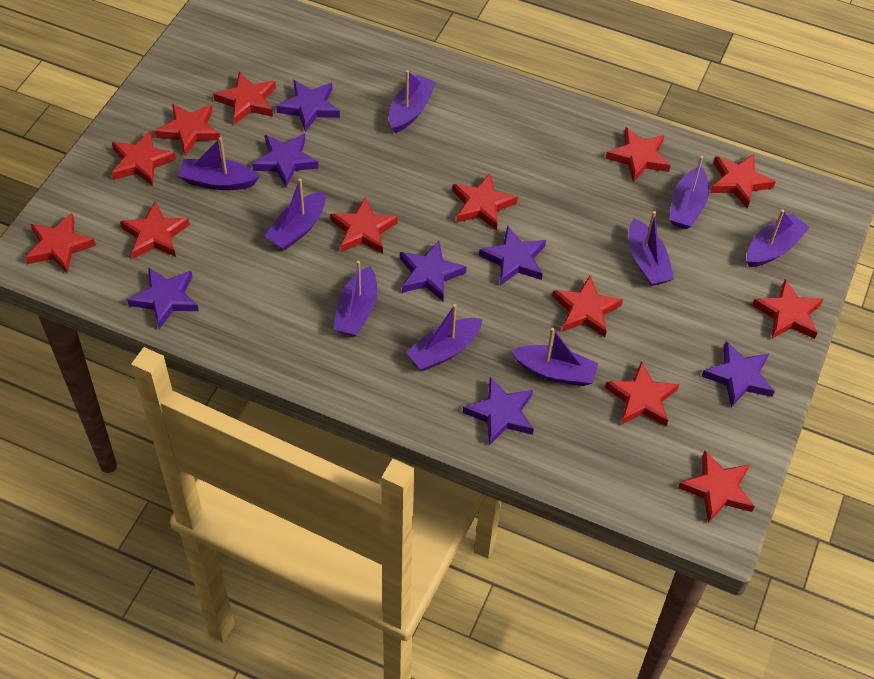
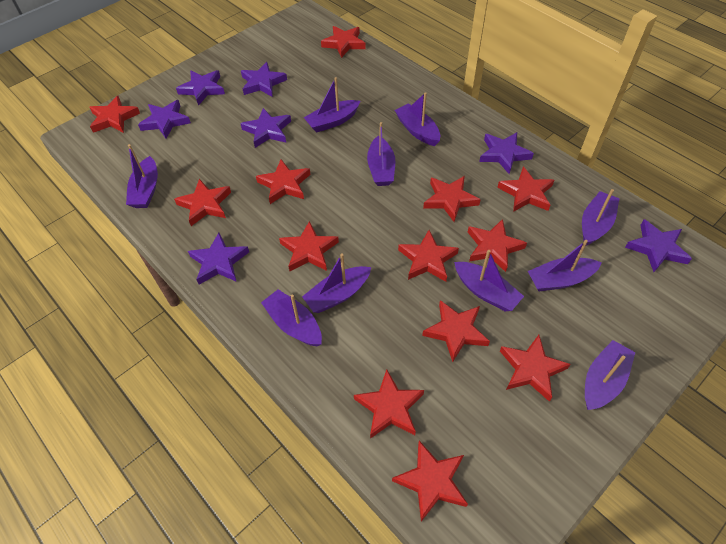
purple boat: 9 -> 10

